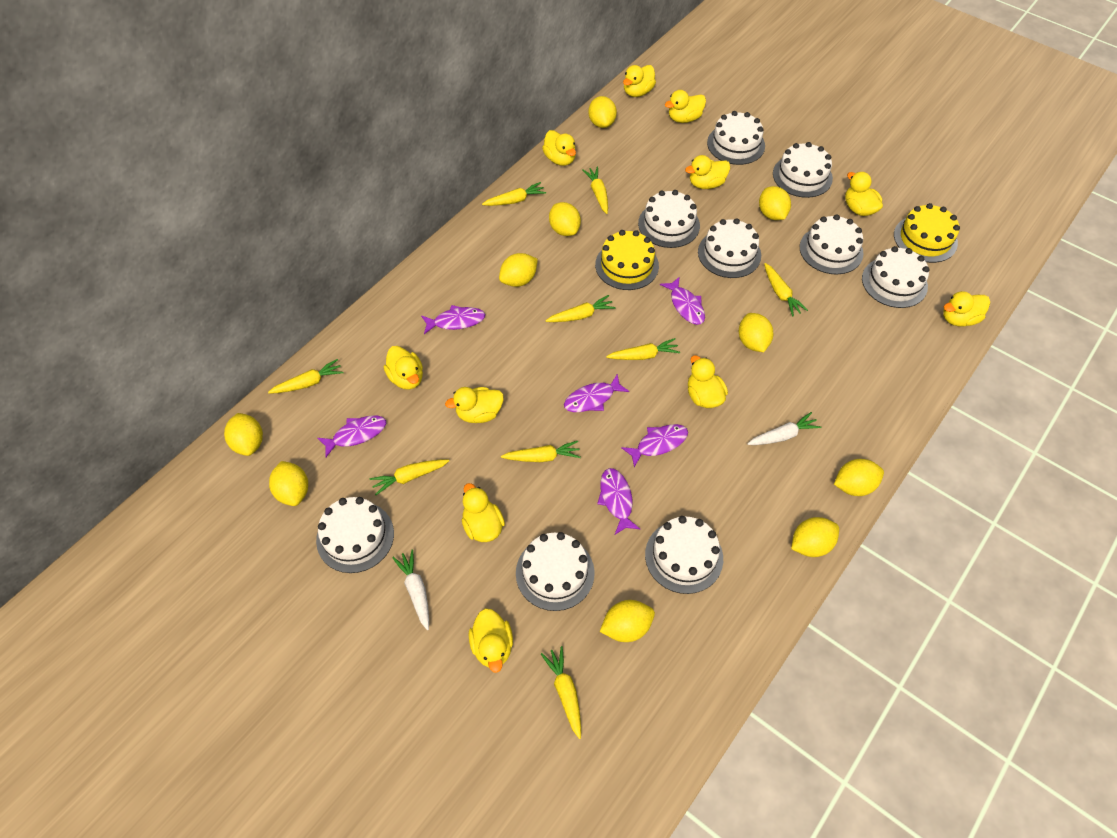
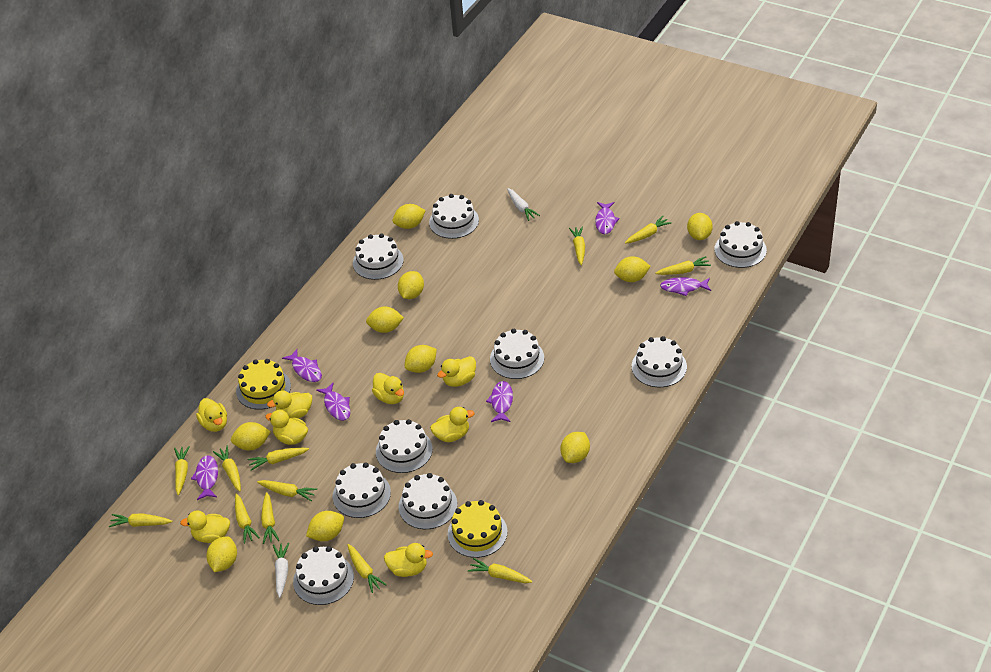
yellow carrot: 9 -> 12
yellow duck: 11 -> 8

